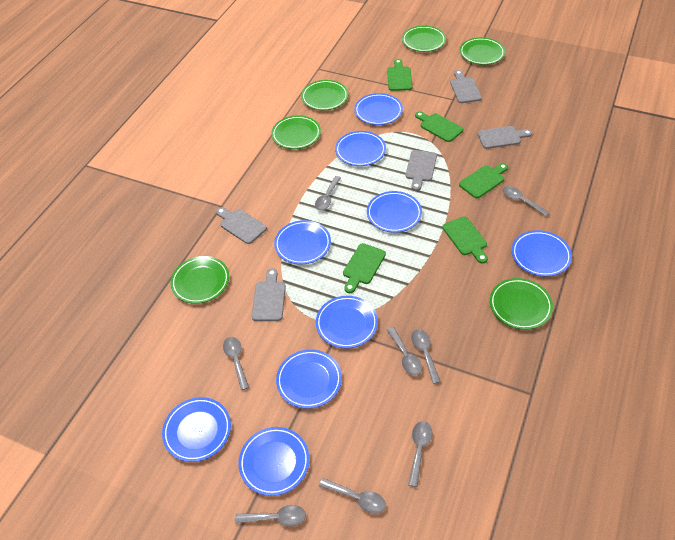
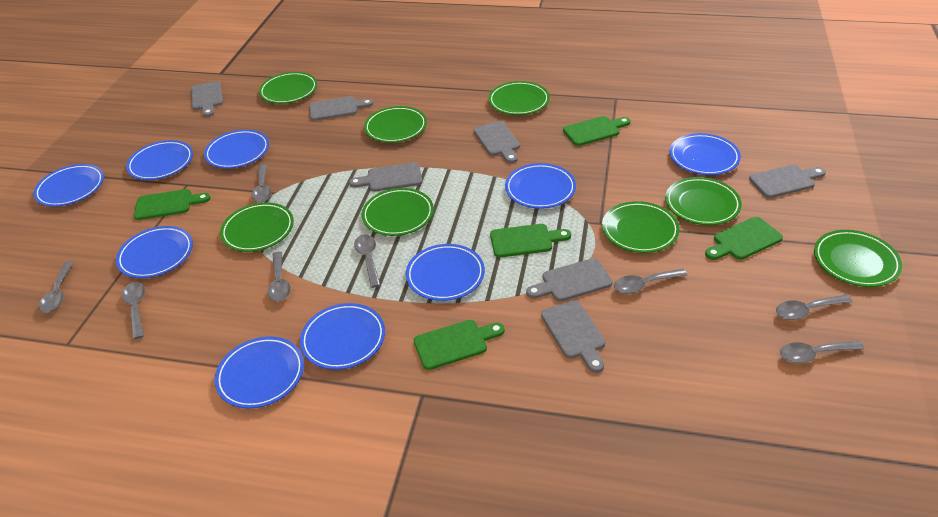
green plate: 6 -> 8
grey cutting board: 5 -> 7

